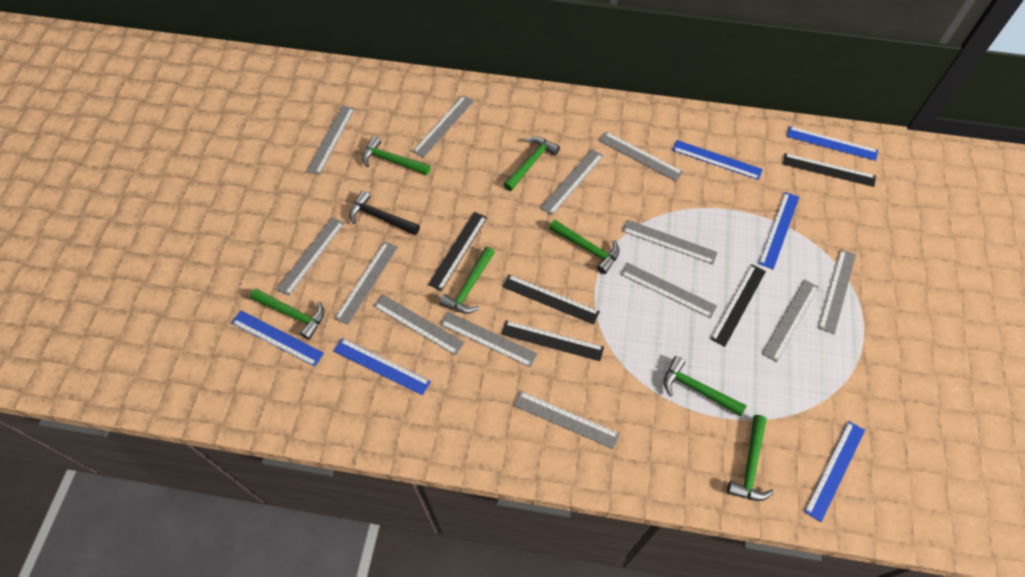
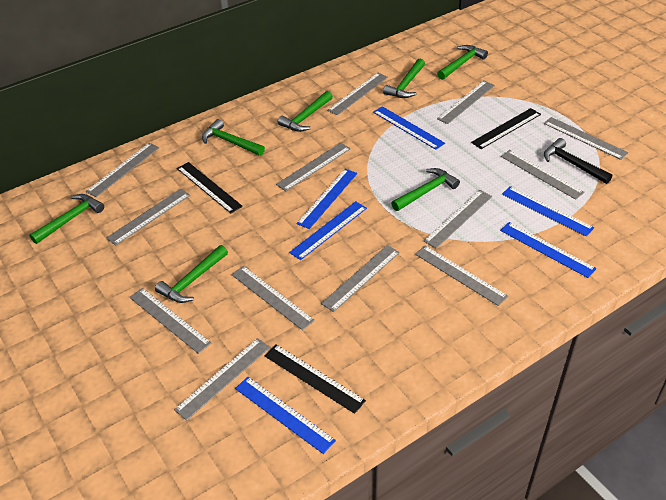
black ruler: 5 -> 3

